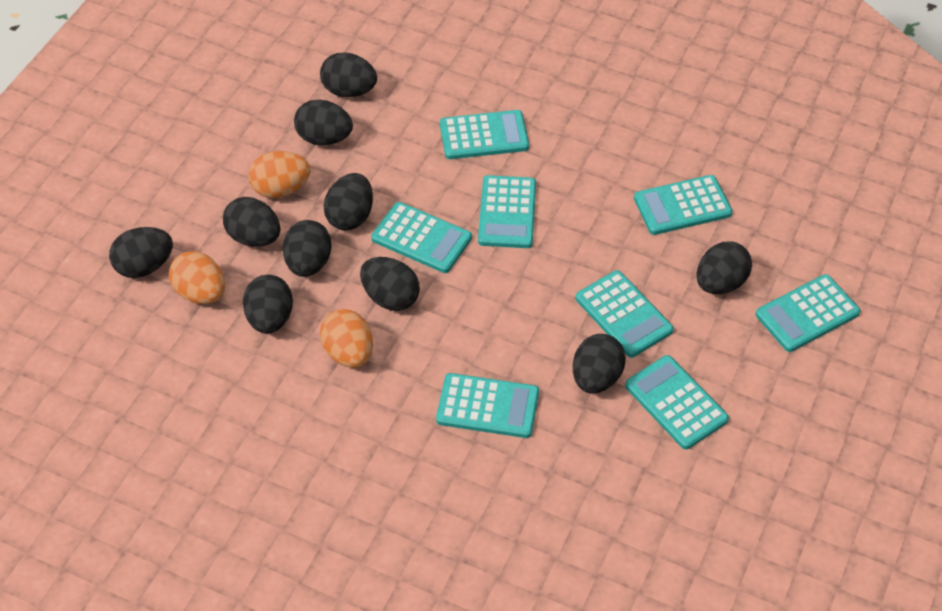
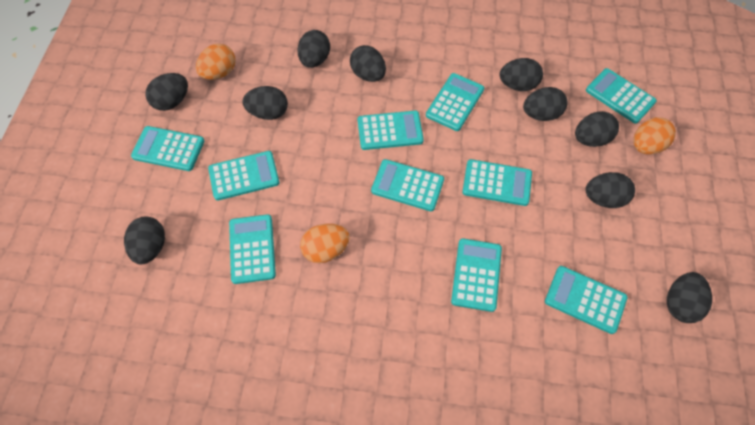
turquoise calculator: 8 -> 10

